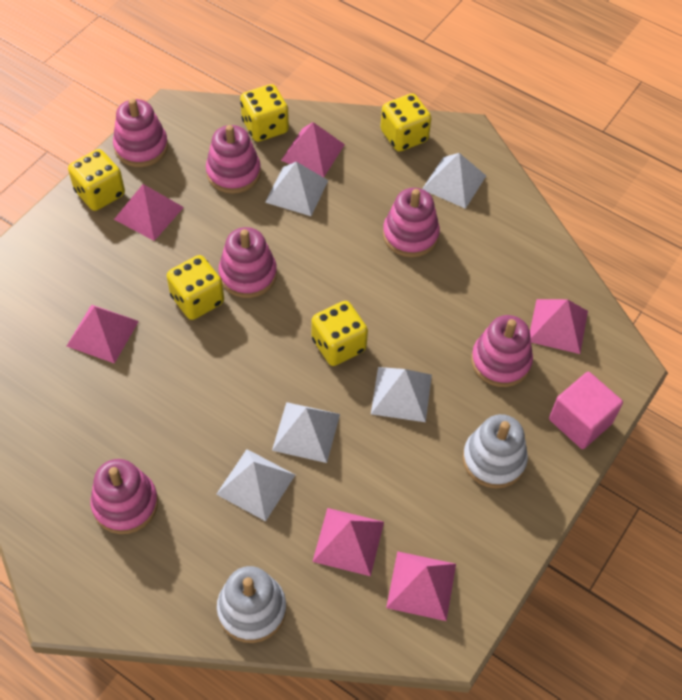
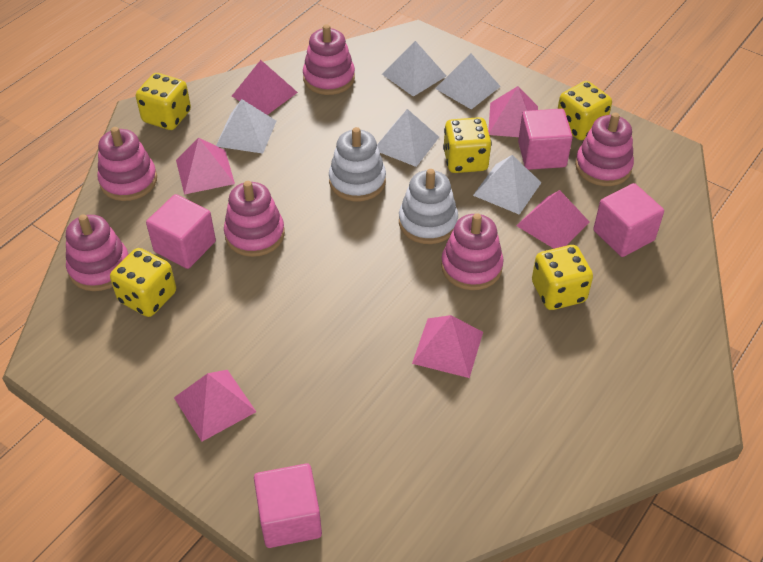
pink cube: 1 -> 4

